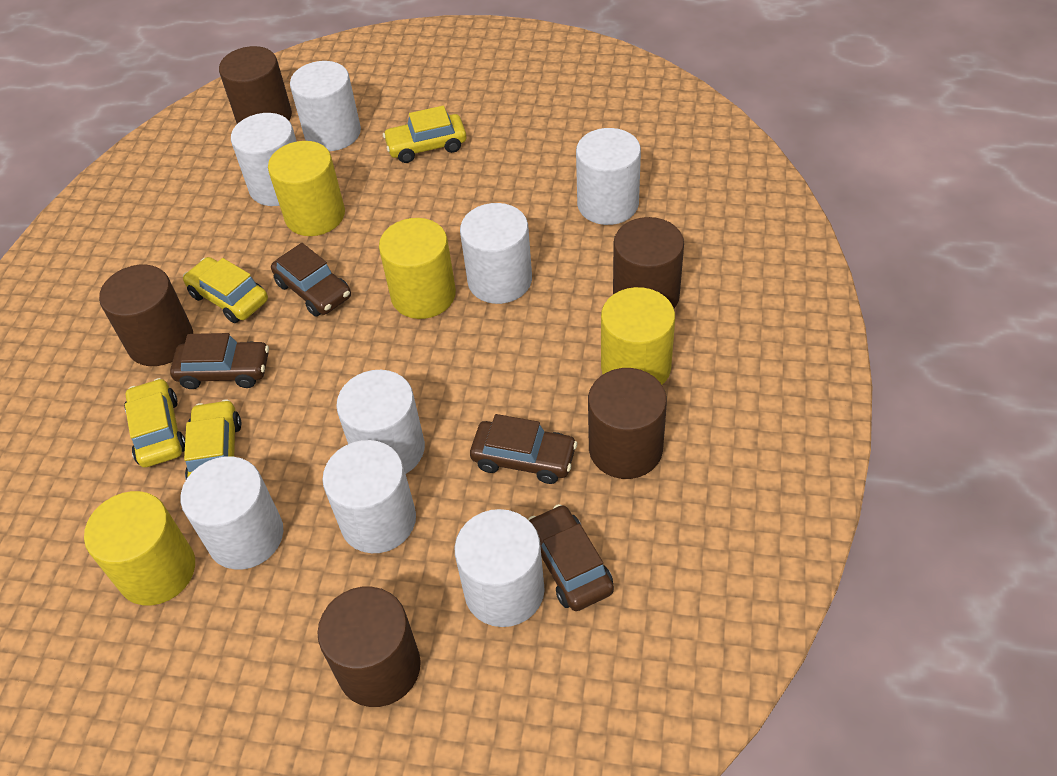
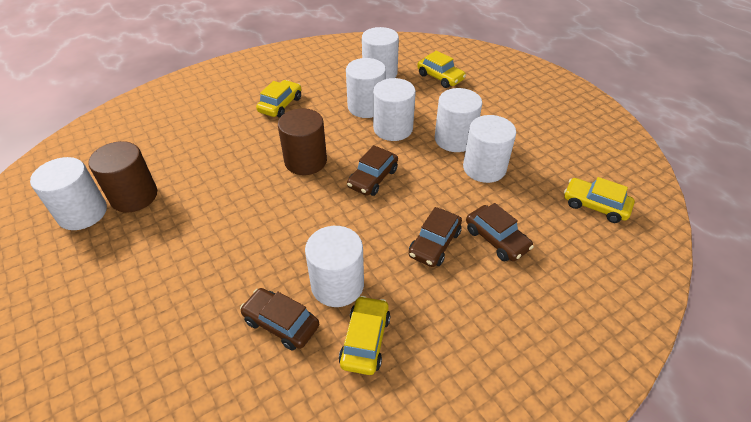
brown cylinder: 5 -> 2
white cylinder: 8 -> 7
yellow cylinder: 4 -> 0

